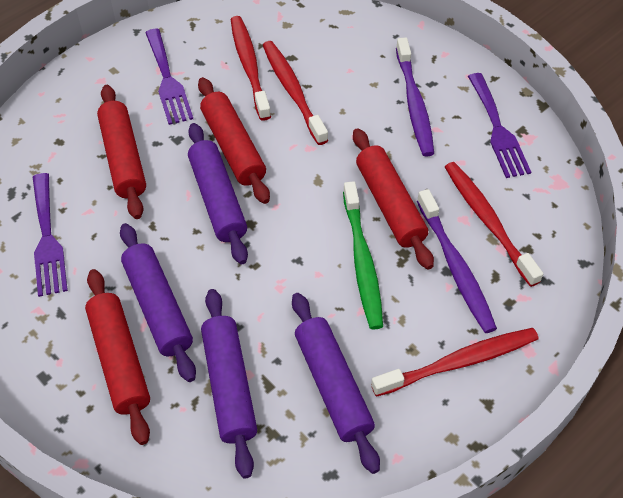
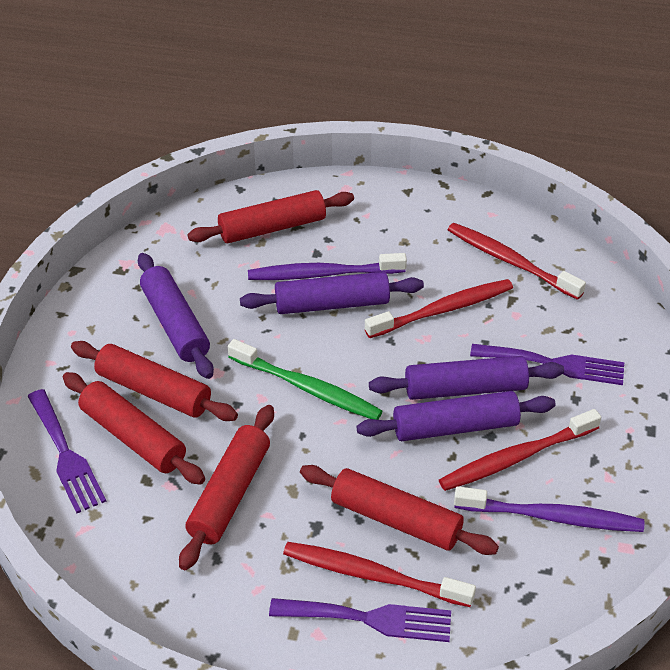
red rolling pin: 4 -> 5

